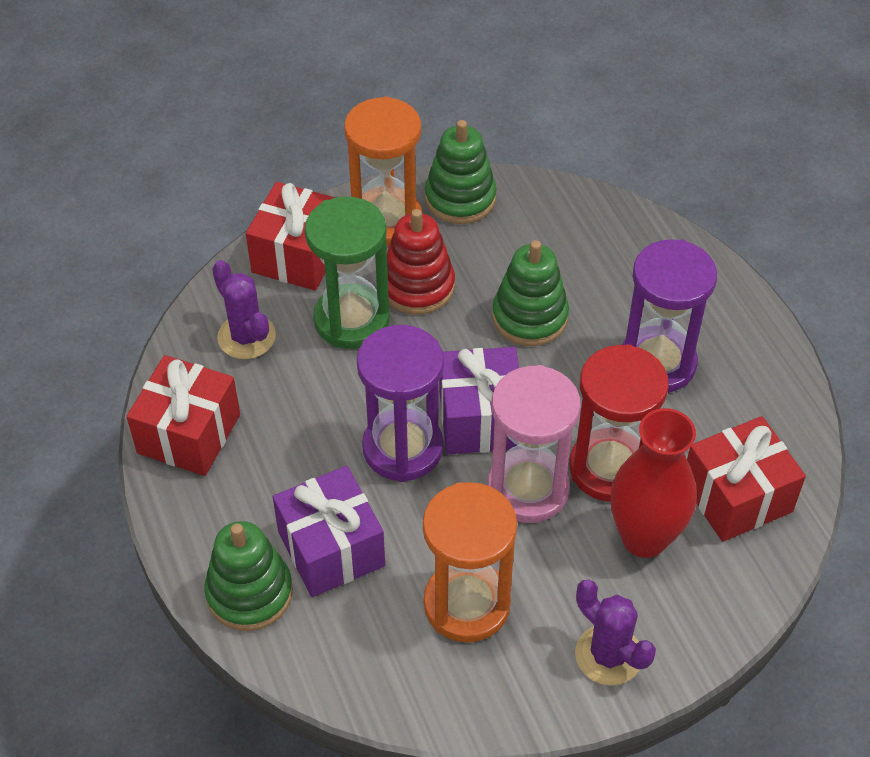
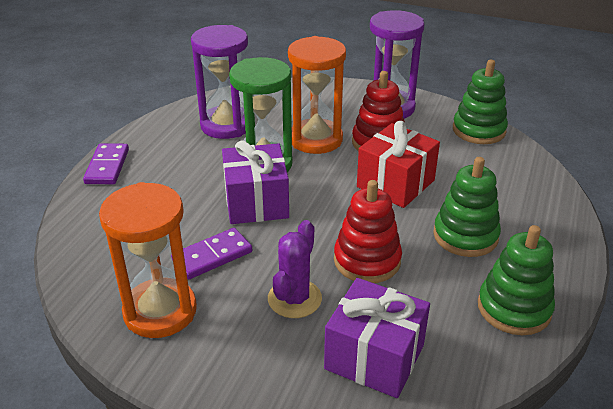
pink hourglass: 1 -> 0
purple cactus: 2 -> 1
purple domino: 0 -> 2
red gift: 3 -> 1
red hourglass: 1 -> 0
red stacking toy: 1 -> 2
red vase: 1 -> 0

